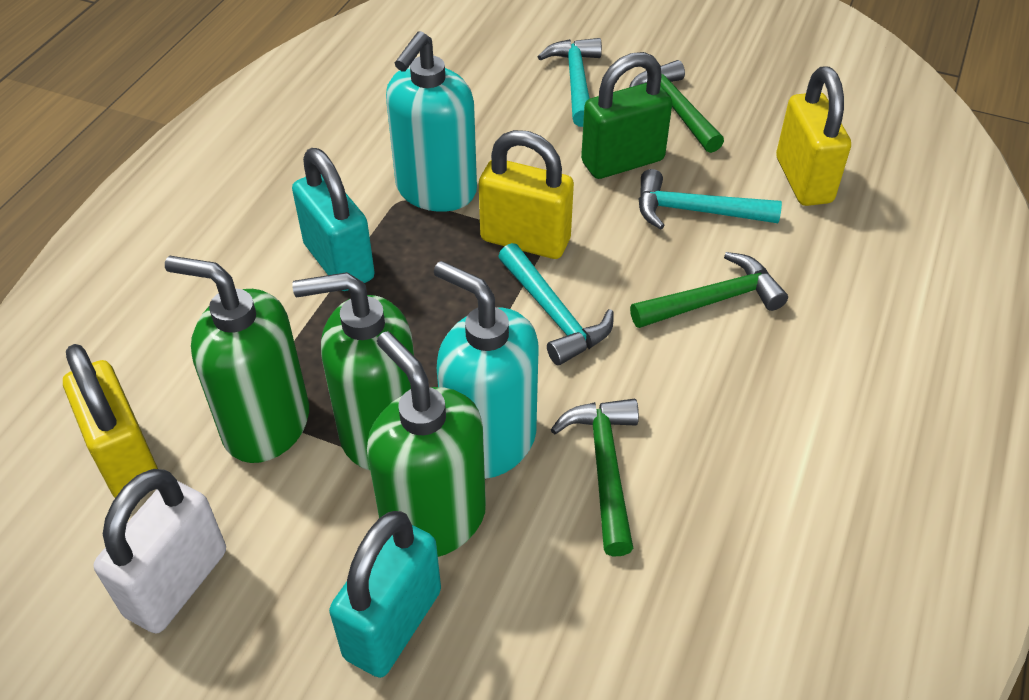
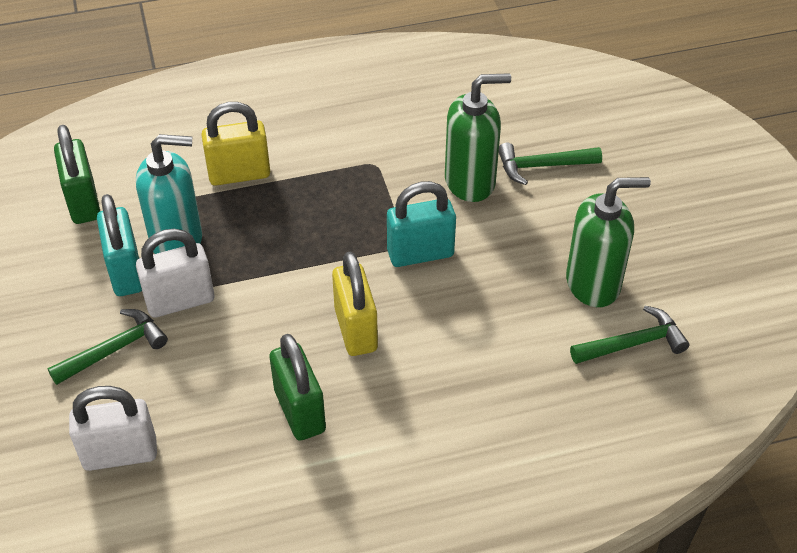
green padlock: 1 -> 2
green soap dispenser: 3 -> 2
turquoise hammer: 3 -> 0
turquoise soap dispenser: 2 -> 1
white padlock: 1 -> 2
yellow padlock: 3 -> 2

